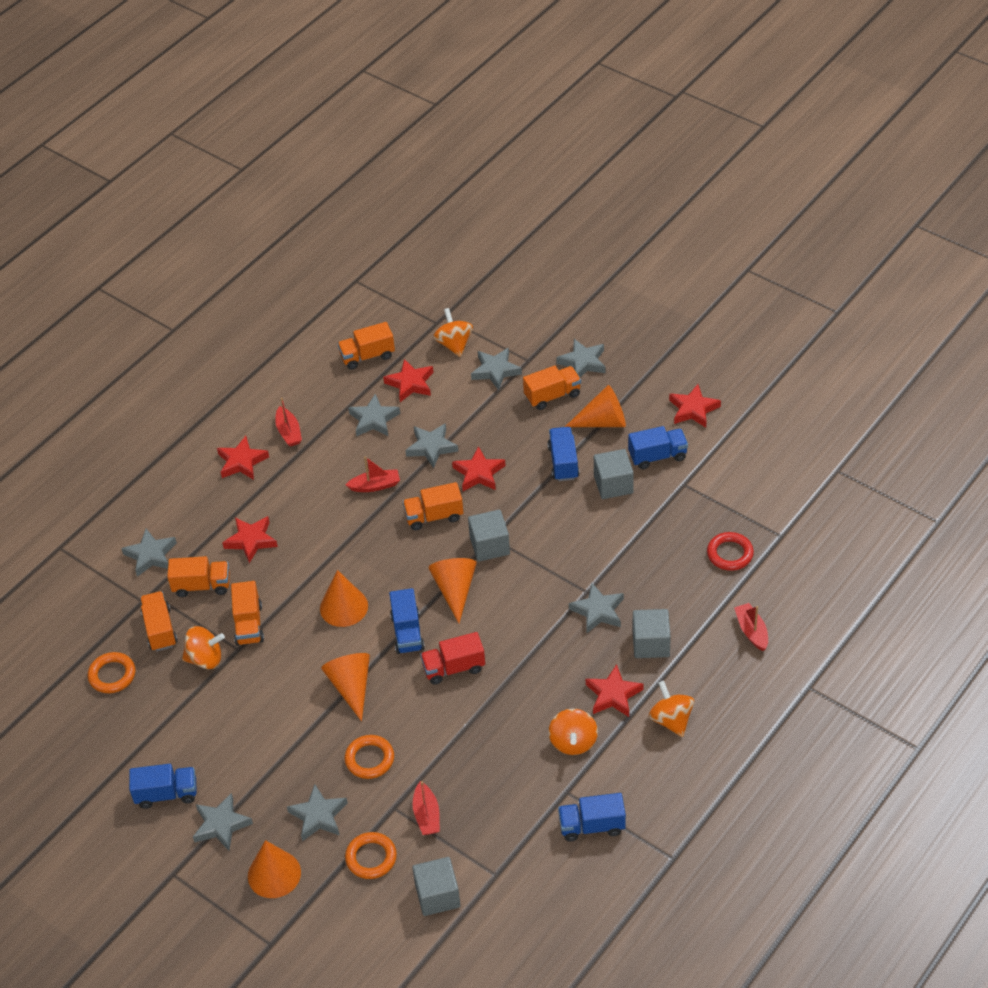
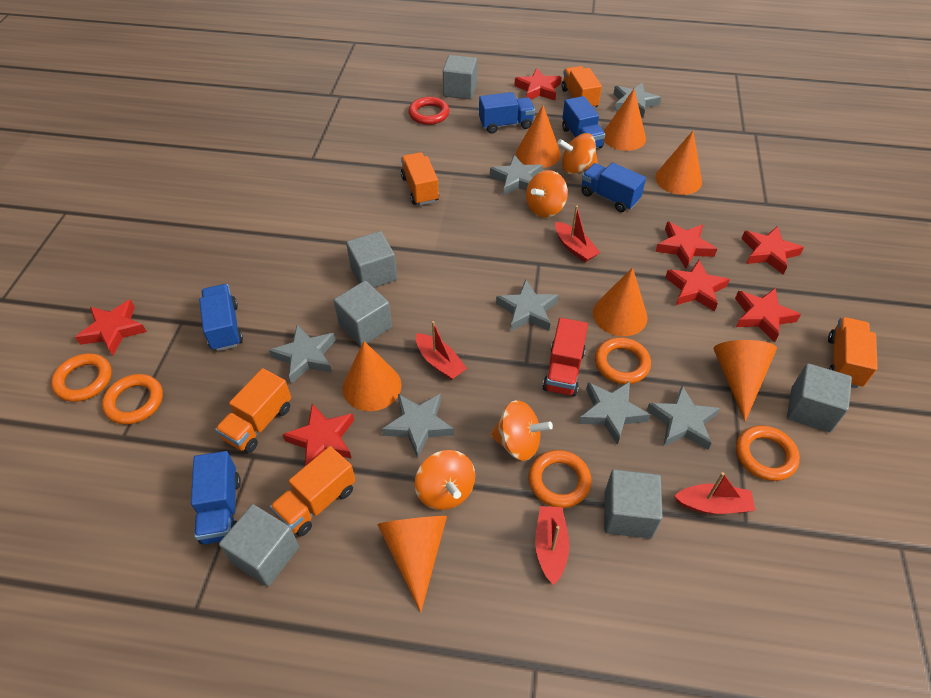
grey cube: 4 -> 6
grey star: 8 -> 7
orange cone: 5 -> 7
orange ring: 3 -> 5
orange truck: 6 -> 5
red star: 6 -> 7

